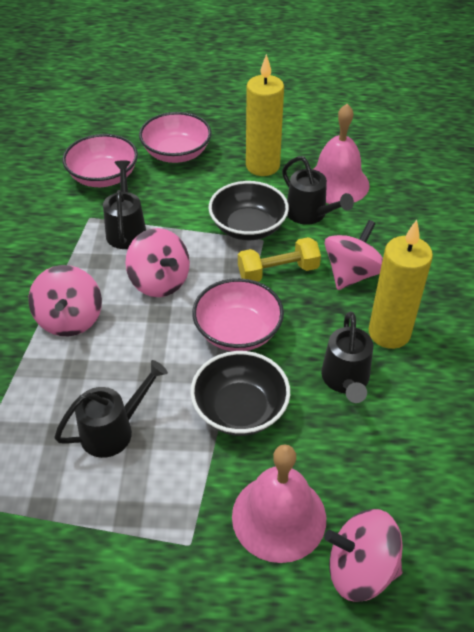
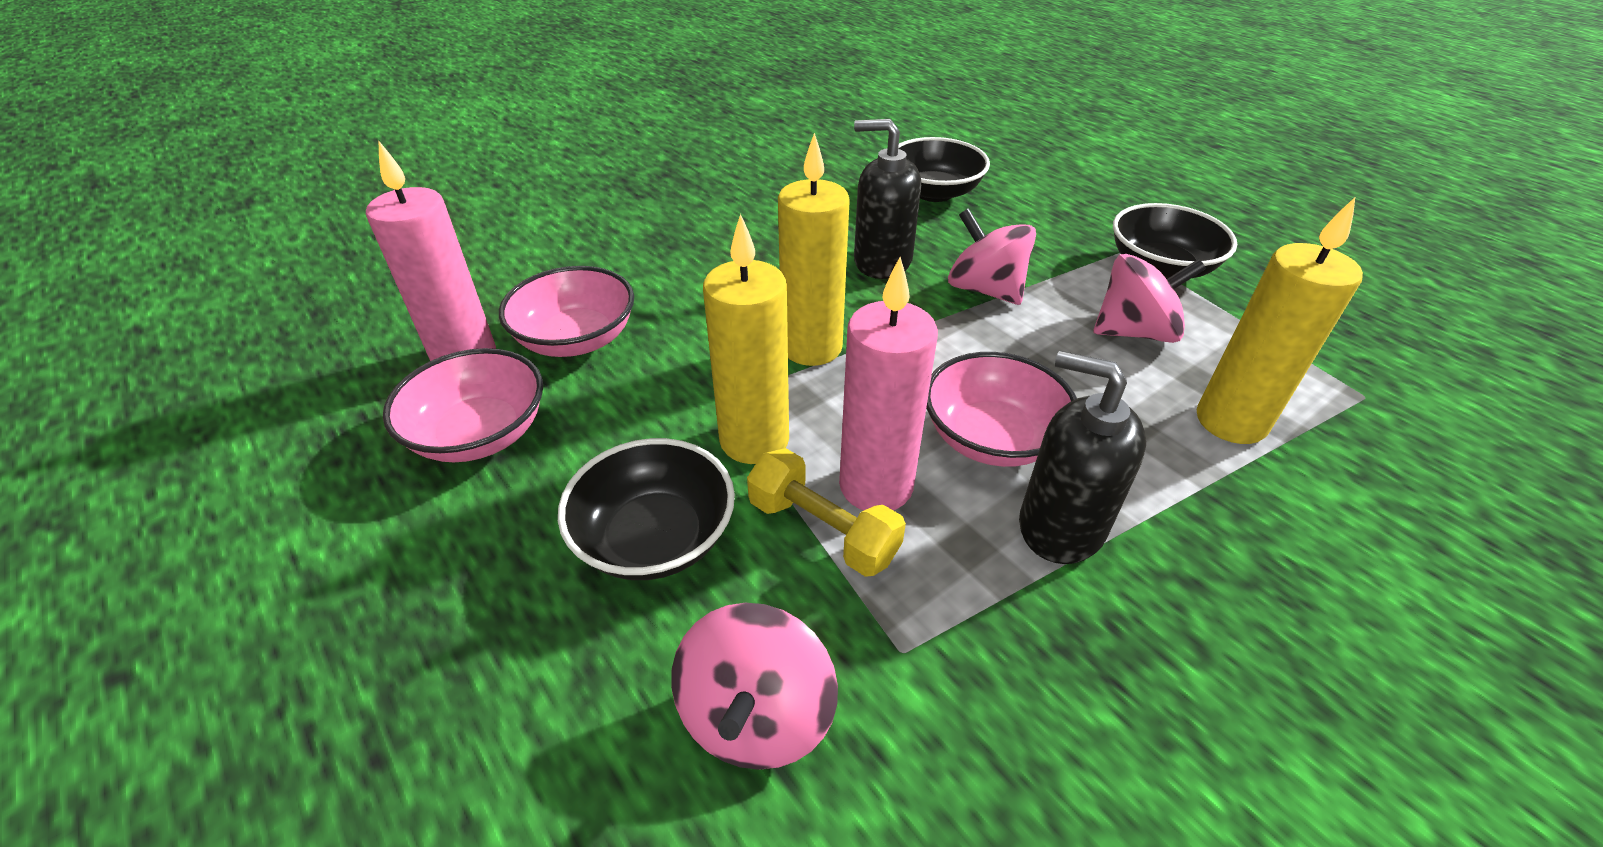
black bowl: 2 -> 3
black soap dispenser: 0 -> 2
black watering can: 4 -> 0
pink bell: 2 -> 0
pink candle: 0 -> 2
pink spinning top: 4 -> 3
yellow candle: 2 -> 3

